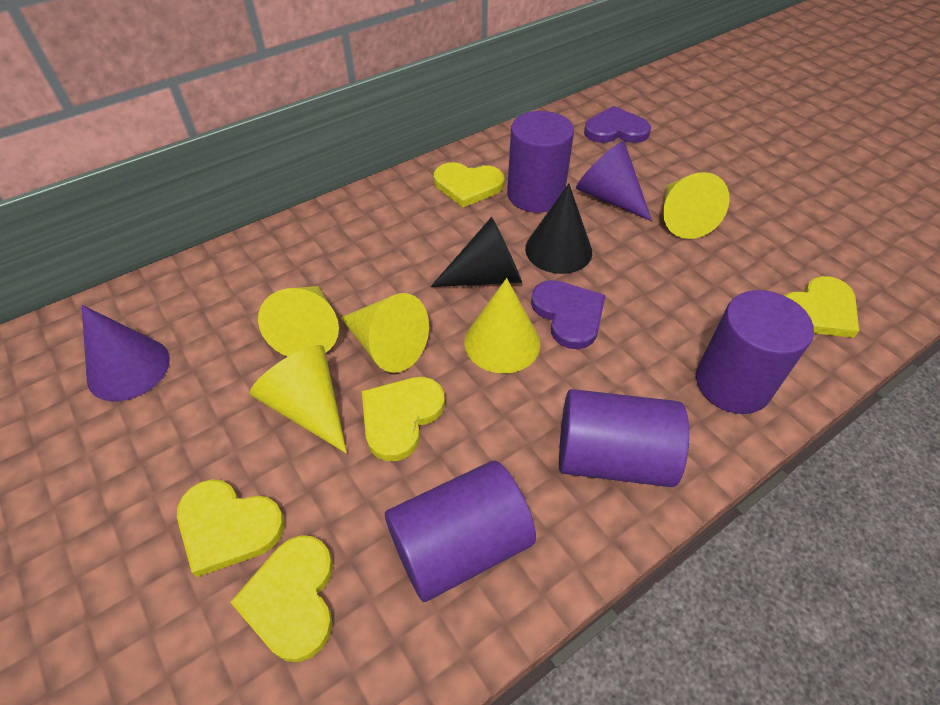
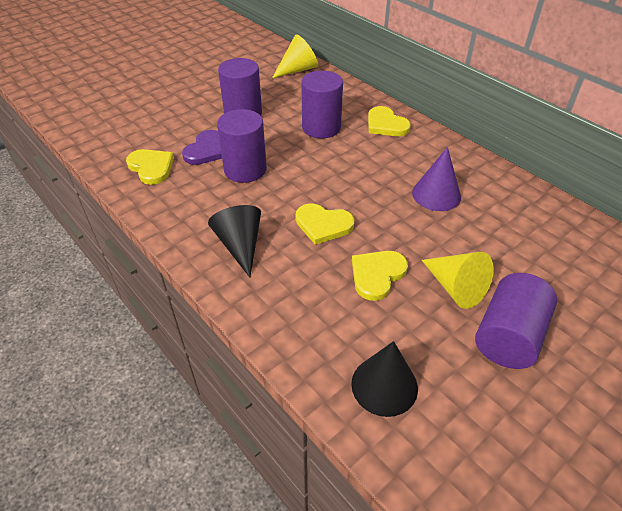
purple cone: 2 -> 1
purple heart: 2 -> 1
yellow cone: 5 -> 2
yellow heart: 5 -> 4

